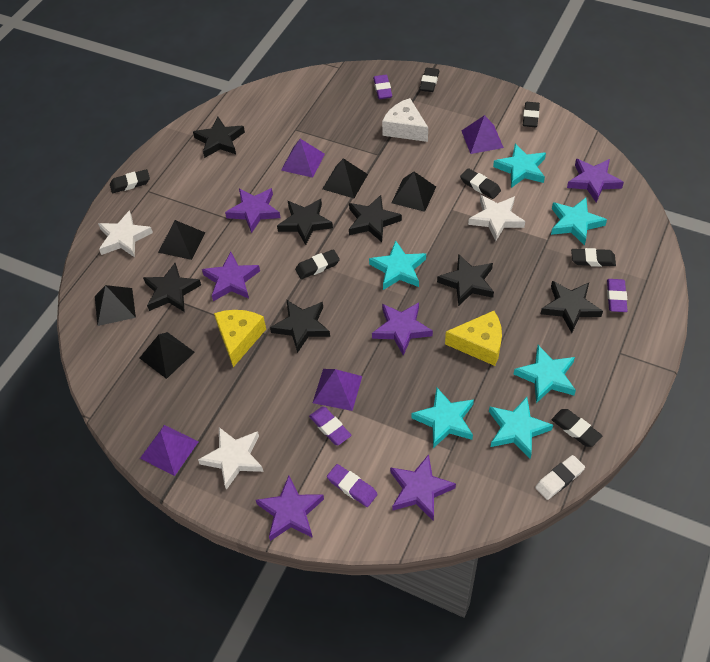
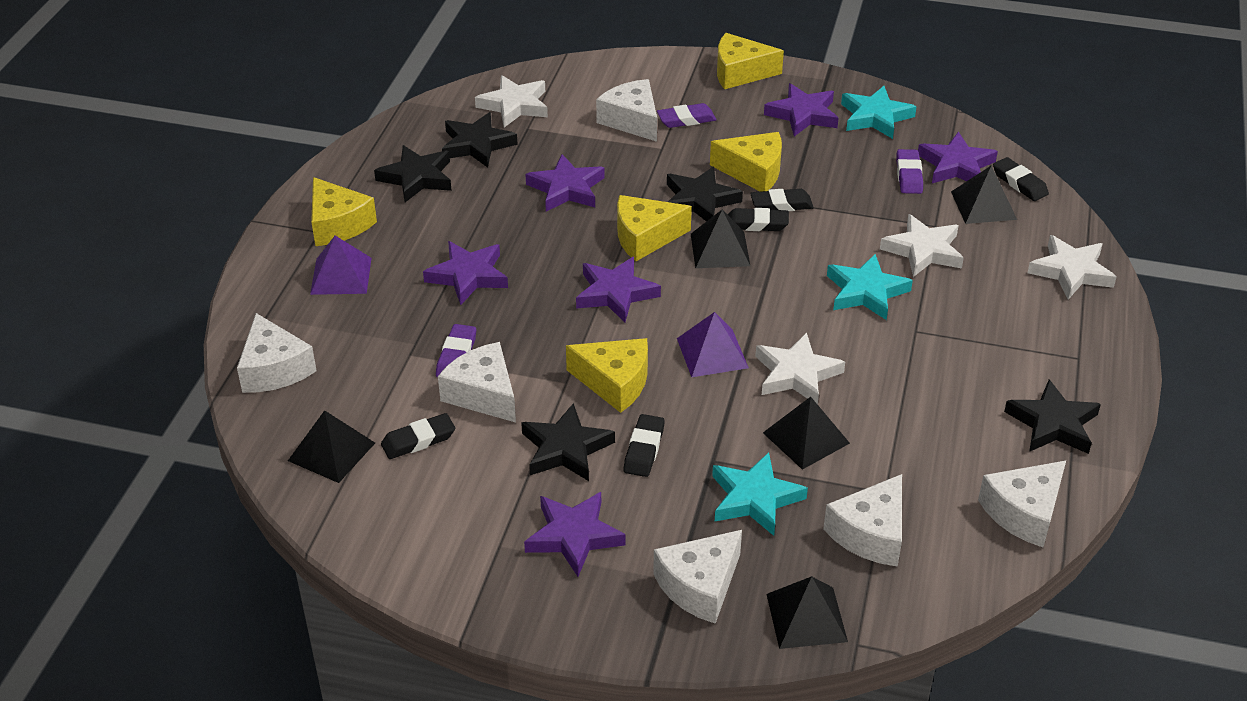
black eraser: 7 -> 5
black star: 7 -> 5
purple eraser: 4 -> 3
purple pyramid: 4 -> 2
turquoise star: 6 -> 3
white cheese: 1 -> 6
white eraser: 1 -> 0
white star: 3 -> 4
yellow cheese: 2 -> 5

